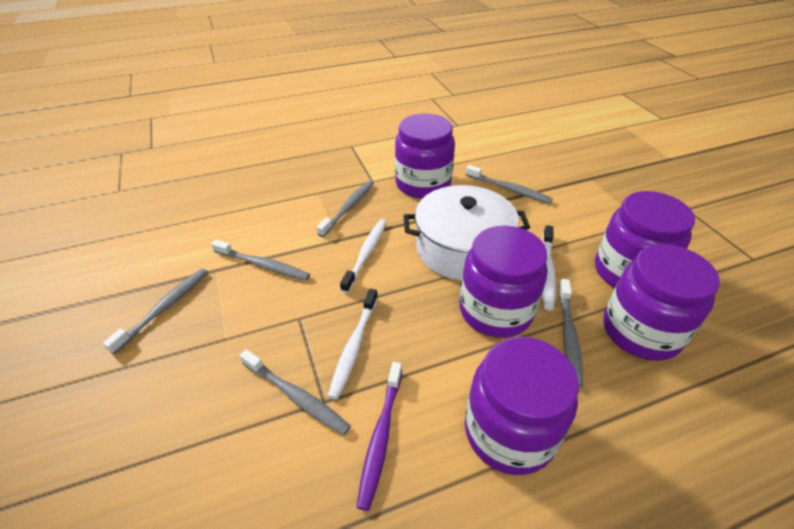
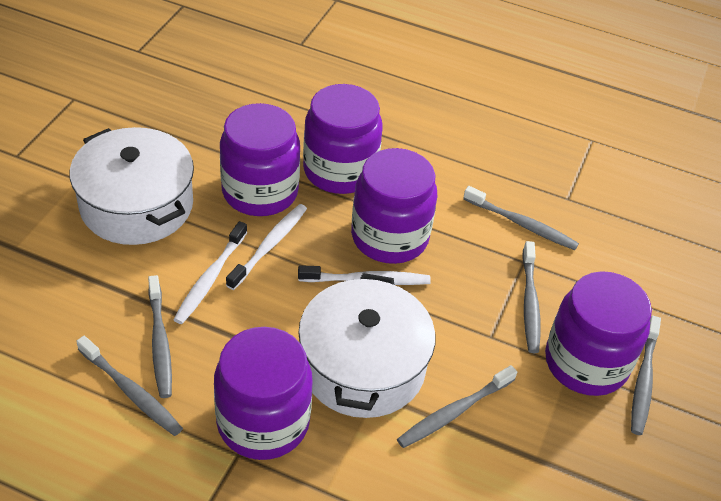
purple toothbrush: 1 -> 0
white pot: 1 -> 2

